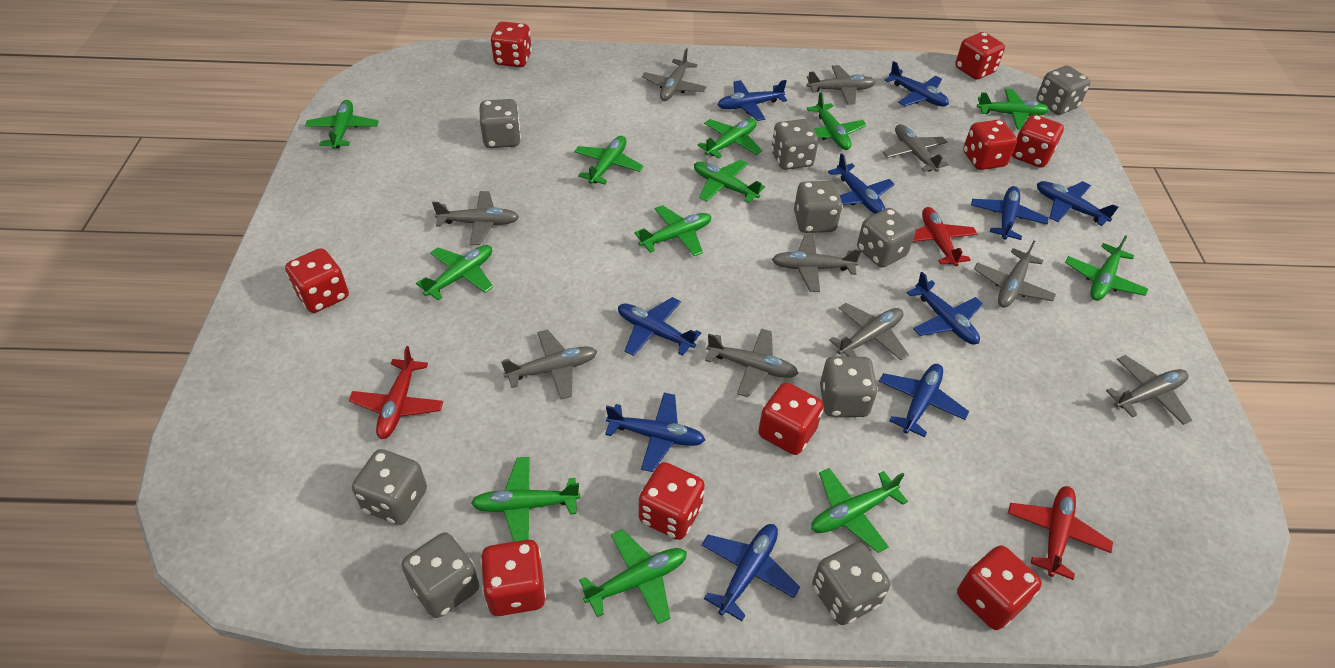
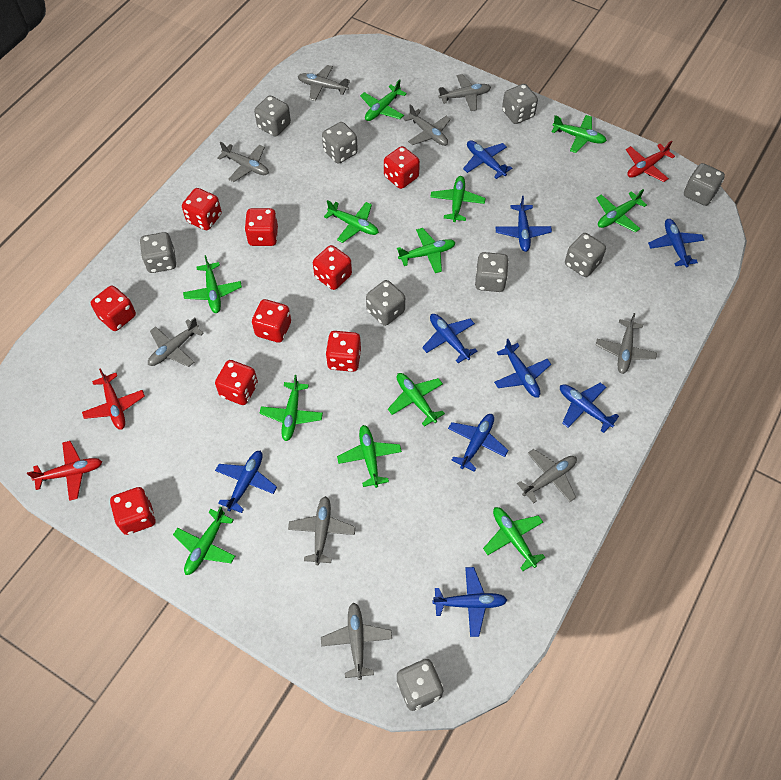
blue plane: 10 -> 9
grey plane: 10 -> 9

